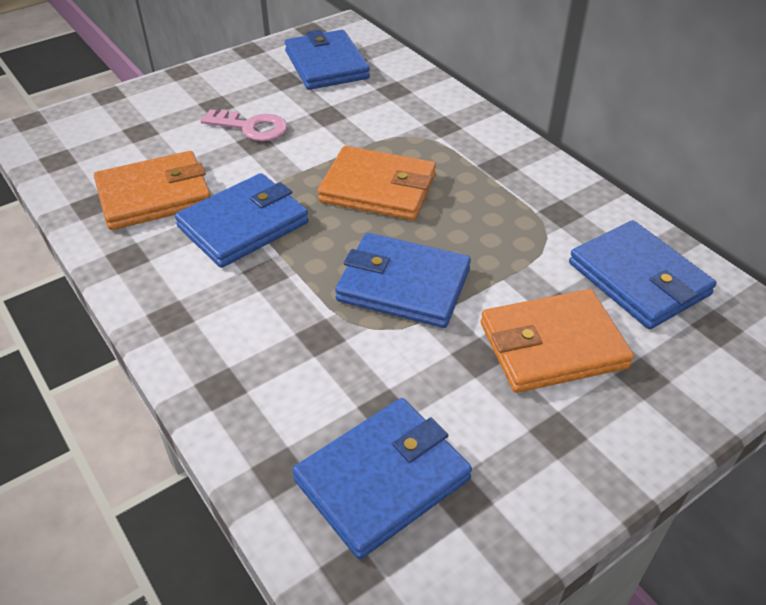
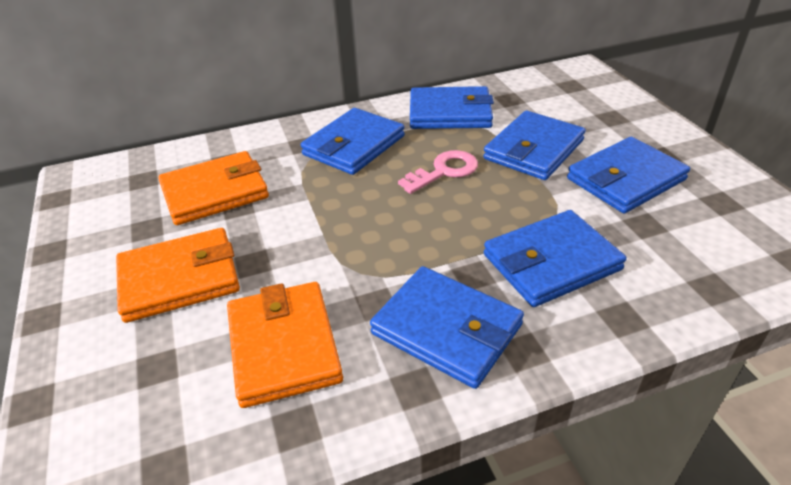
blue wallet: 5 -> 6

